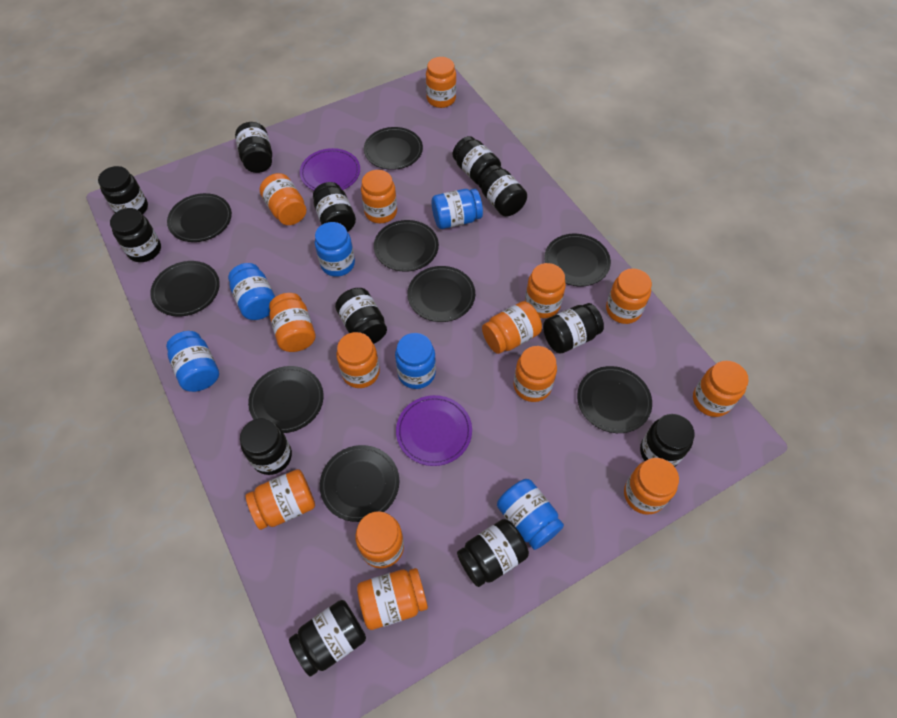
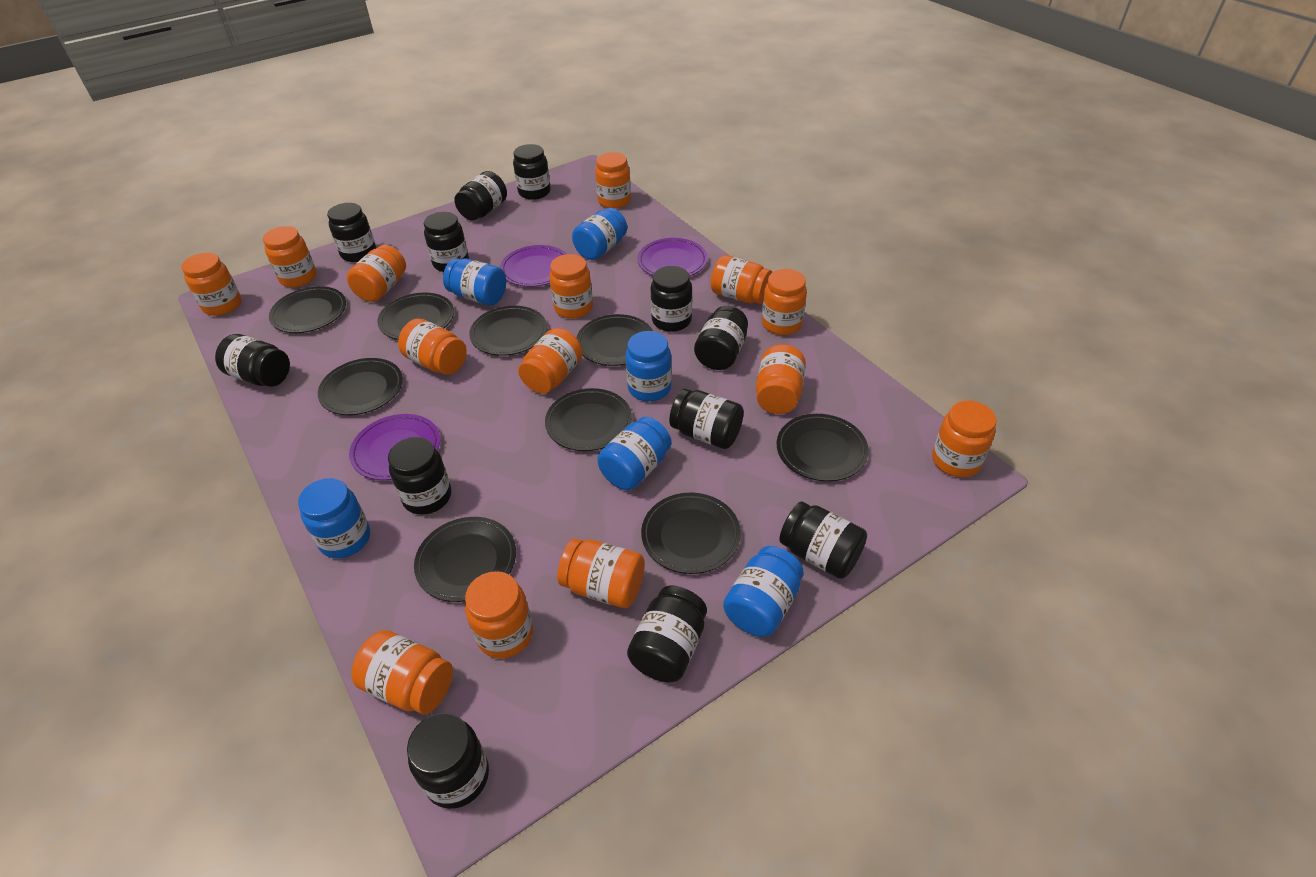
purple plate: 2 -> 3

